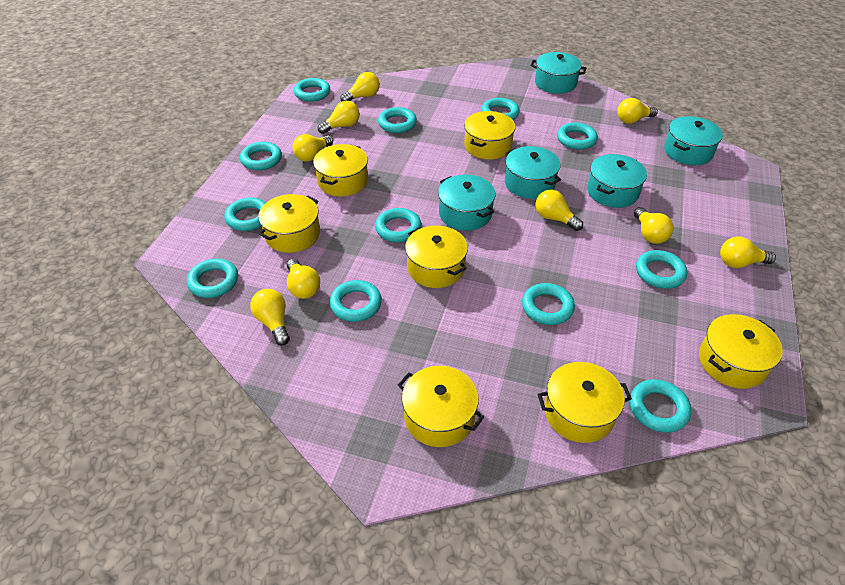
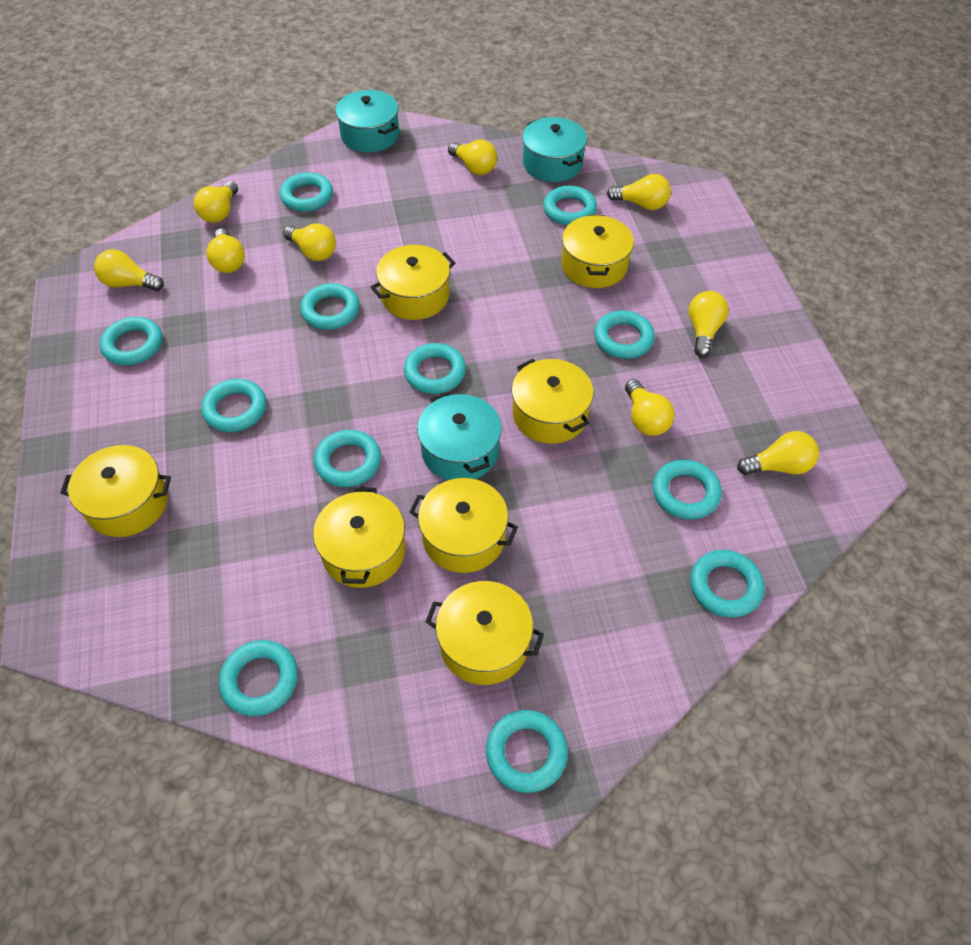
turquoise pot: 5 -> 3

